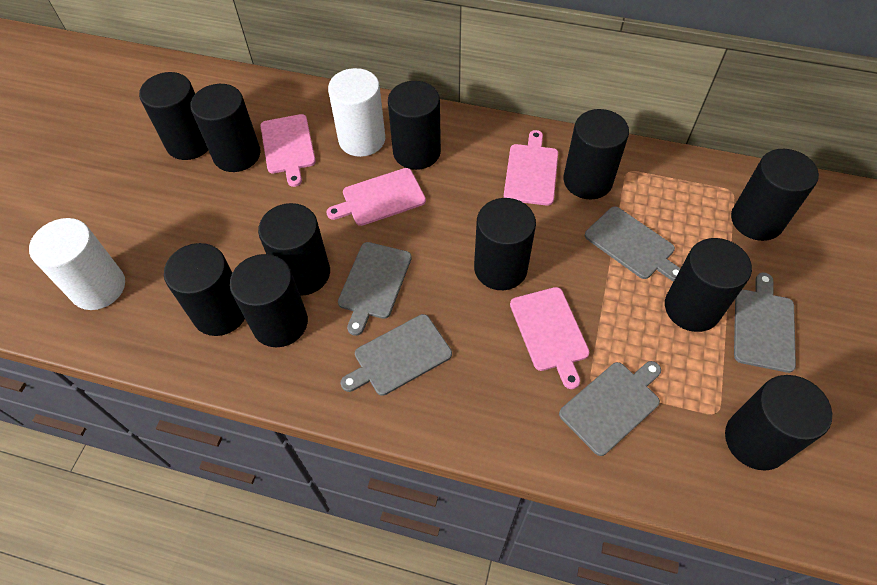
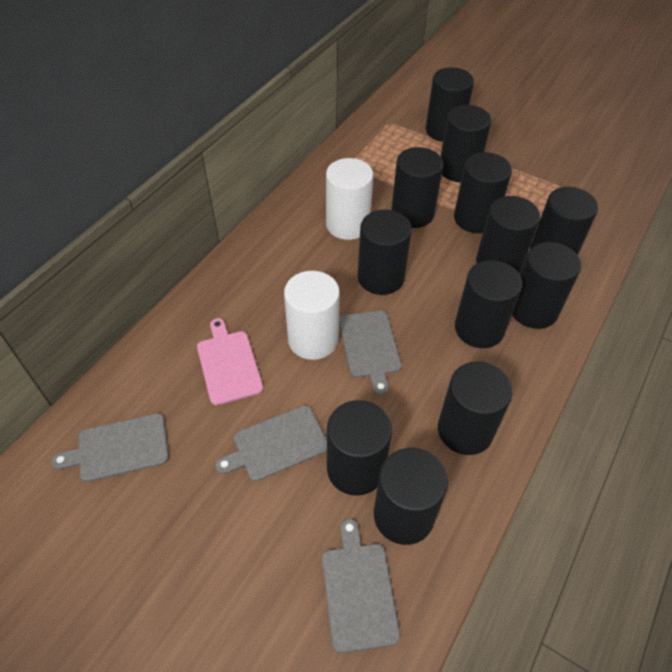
black cylinder: 11 -> 12
grey cutting board: 5 -> 4
pink cutting board: 4 -> 1

